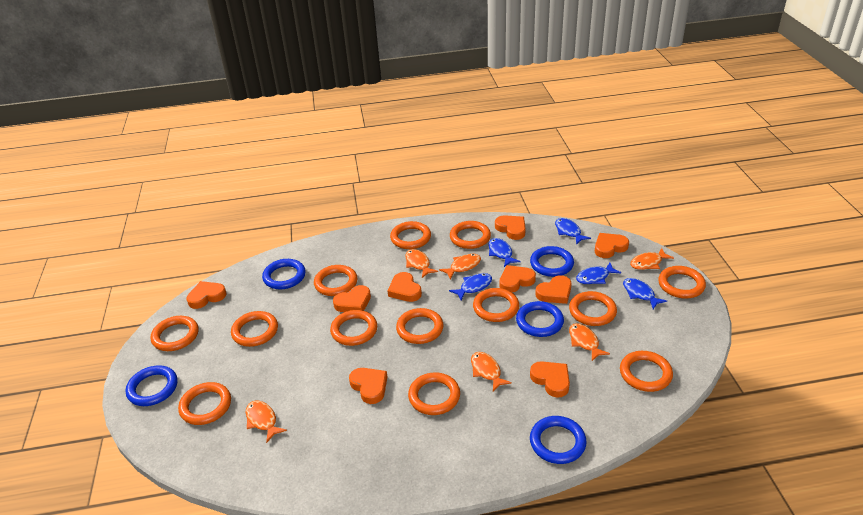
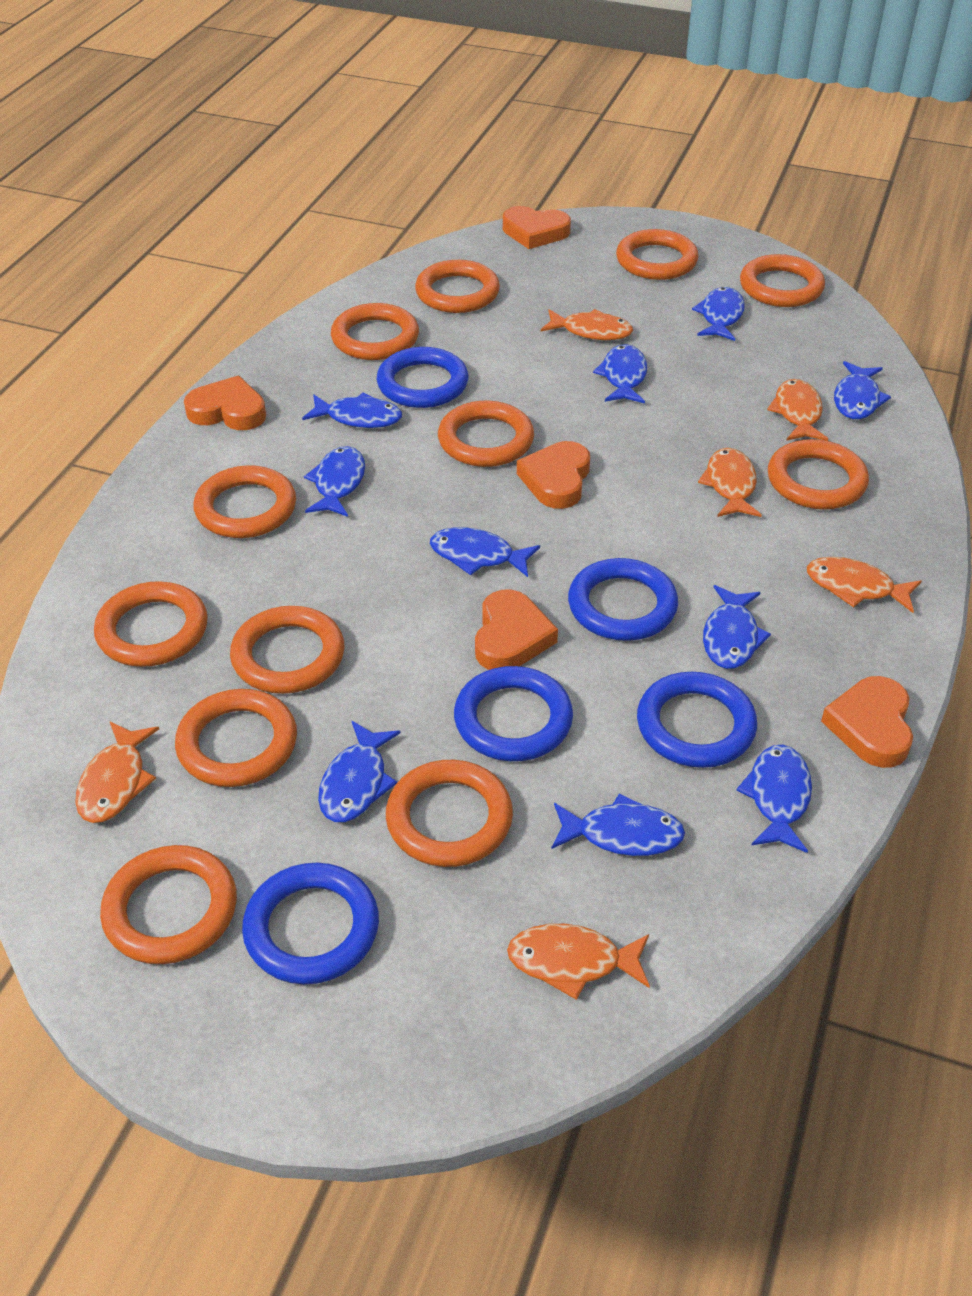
blue fish: 5 -> 10
orange heart: 9 -> 5
orange ring: 13 -> 12

